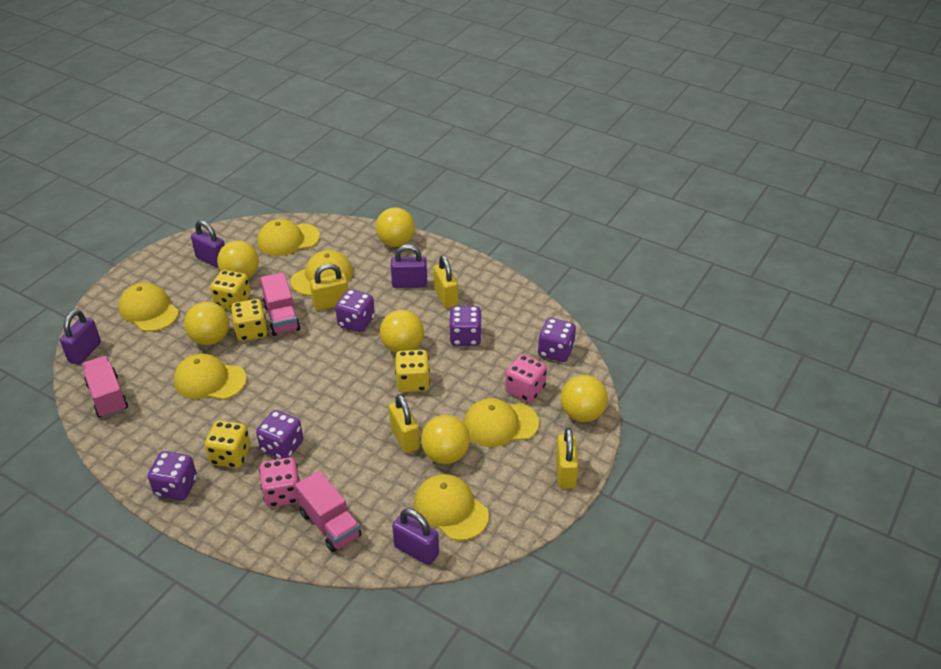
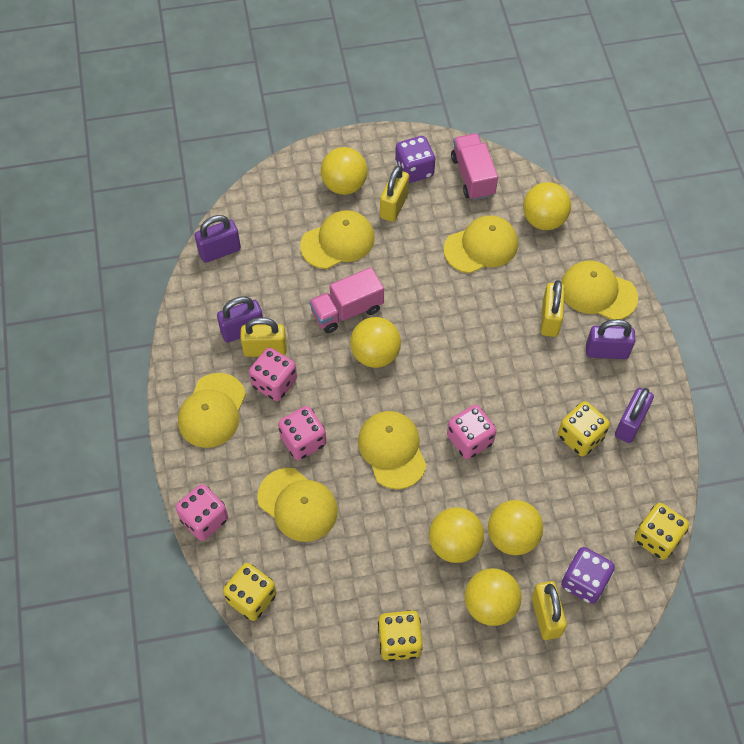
pink dice: 2 -> 4
pink truck: 3 -> 2
purple dice: 5 -> 2

